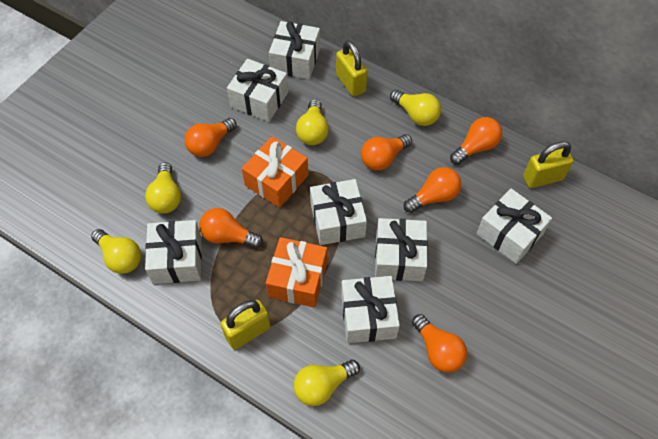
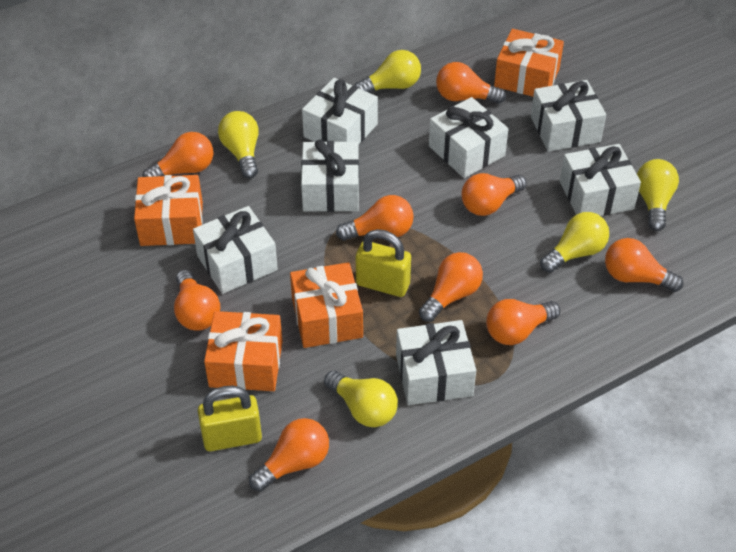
orange gift: 2 -> 4
orange light bulb: 6 -> 9
yellow padlock: 3 -> 2

